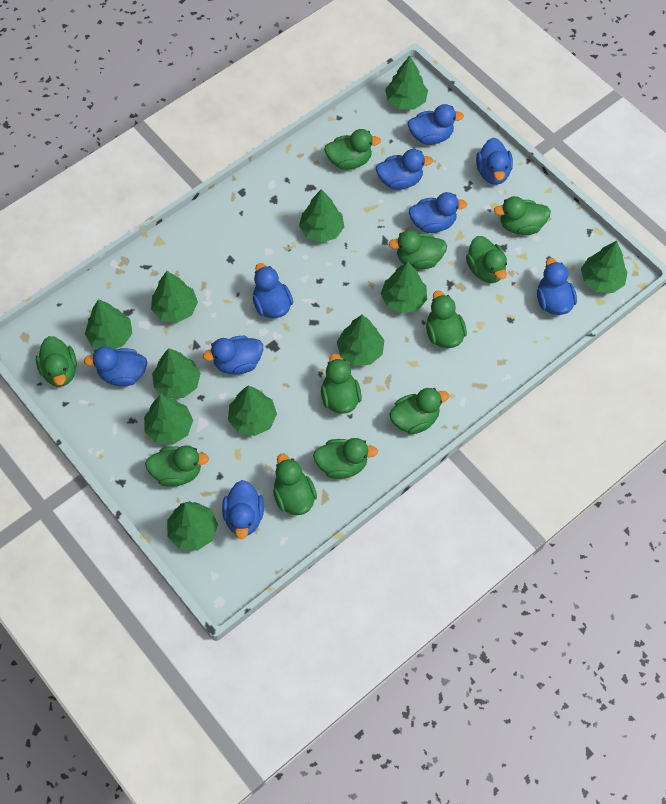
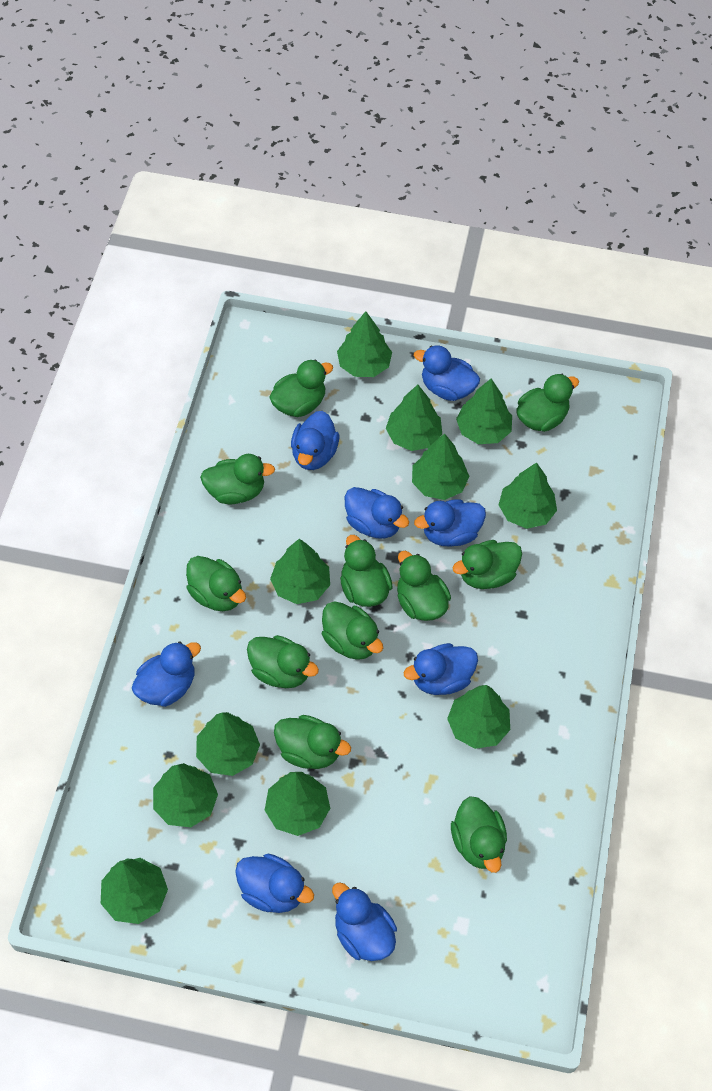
blue duck: 9 -> 8

